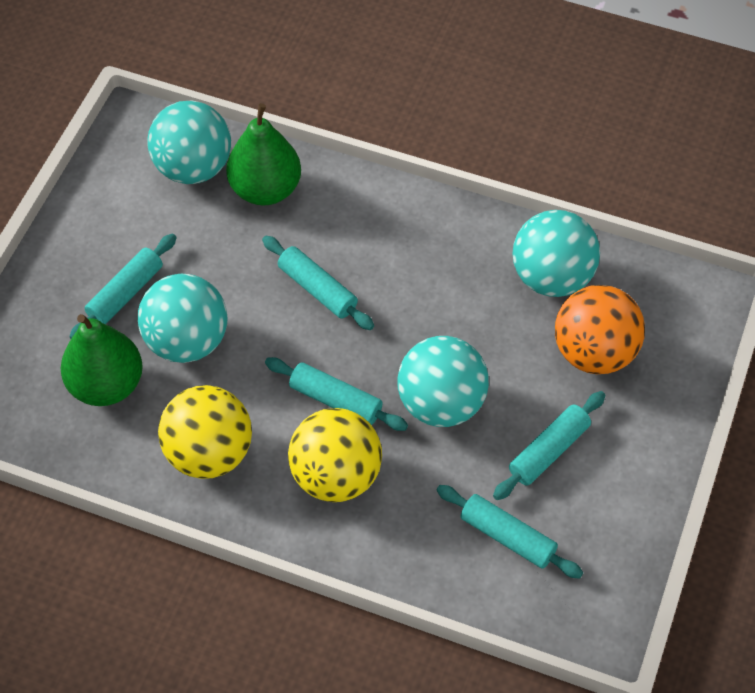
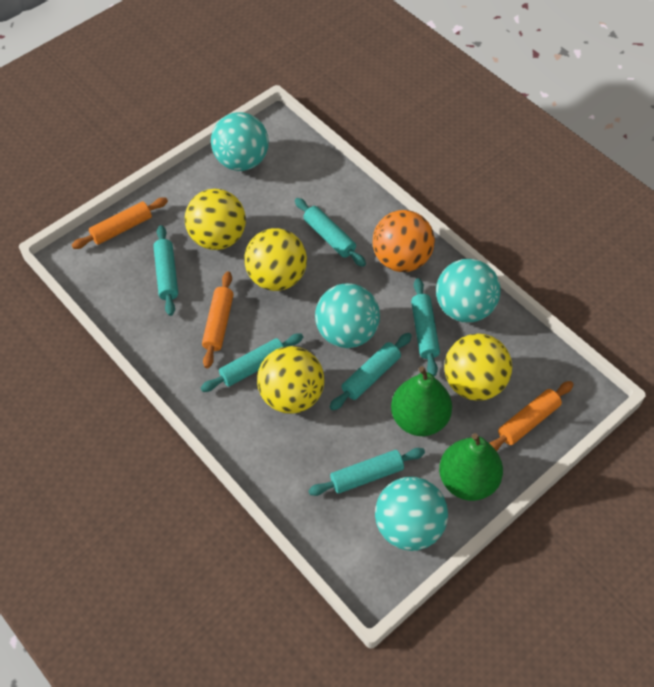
orange rolling pin: 0 -> 3
turquoise rolling pin: 5 -> 6
yellow ball: 2 -> 4

